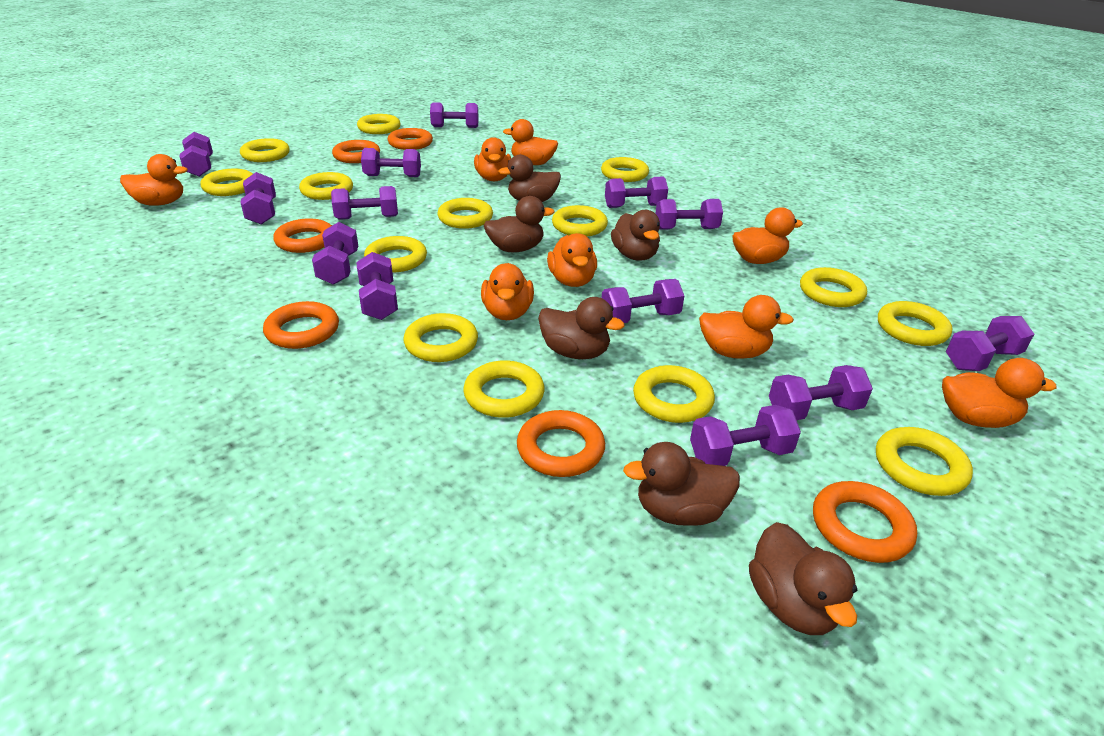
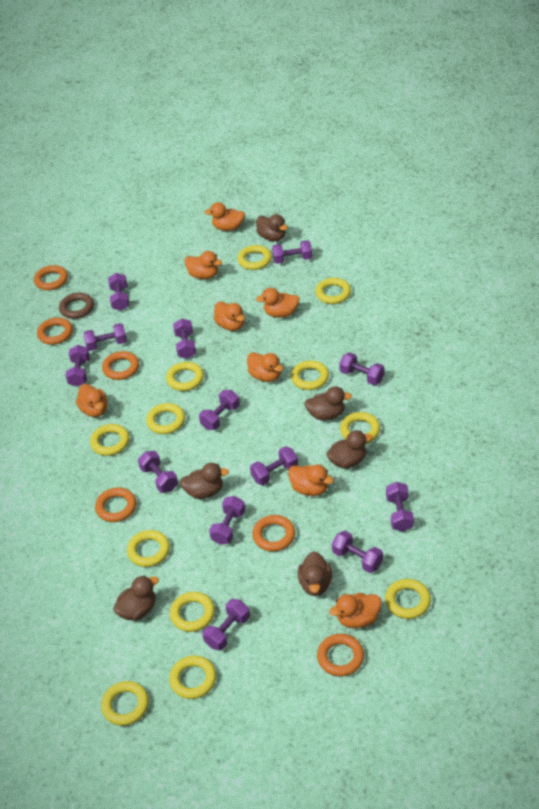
brown ring: 0 -> 1
yellow ring: 14 -> 12

